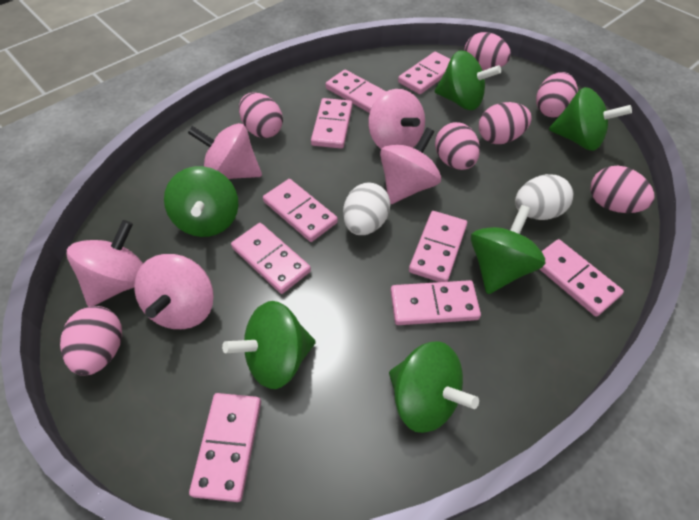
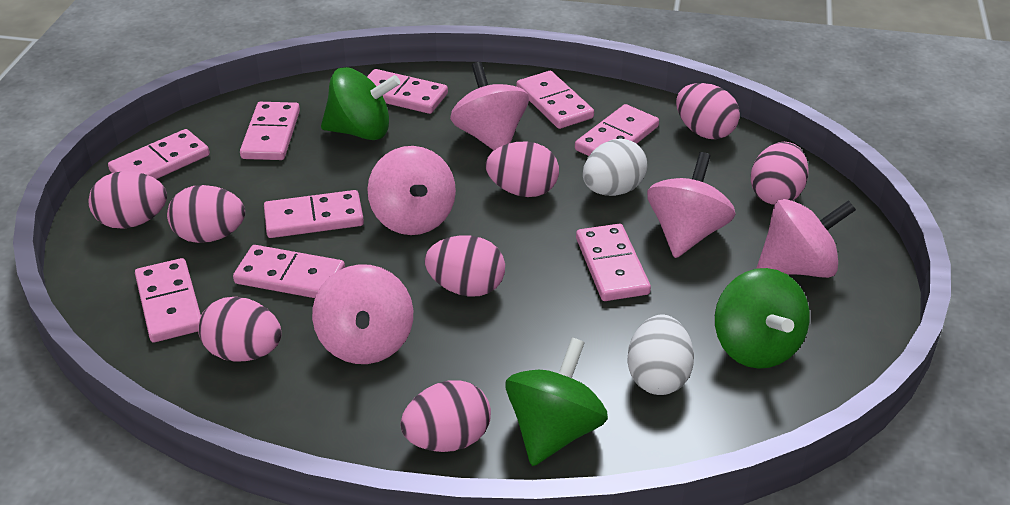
green spinning top: 6 -> 3
pink egg: 7 -> 8

